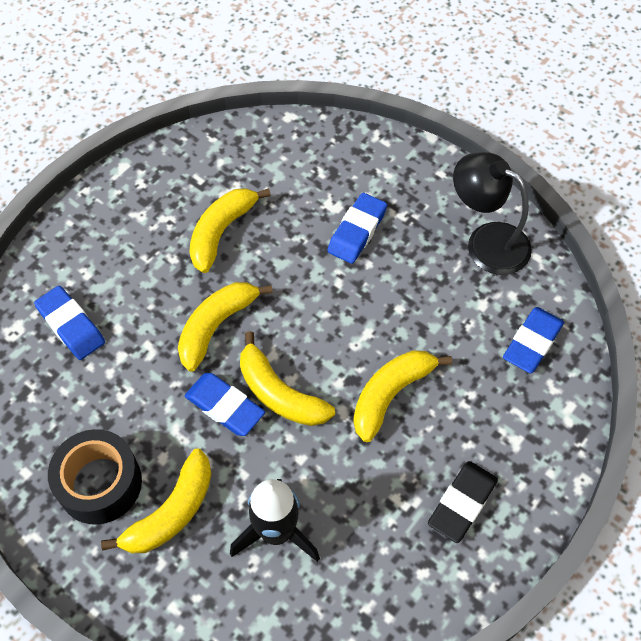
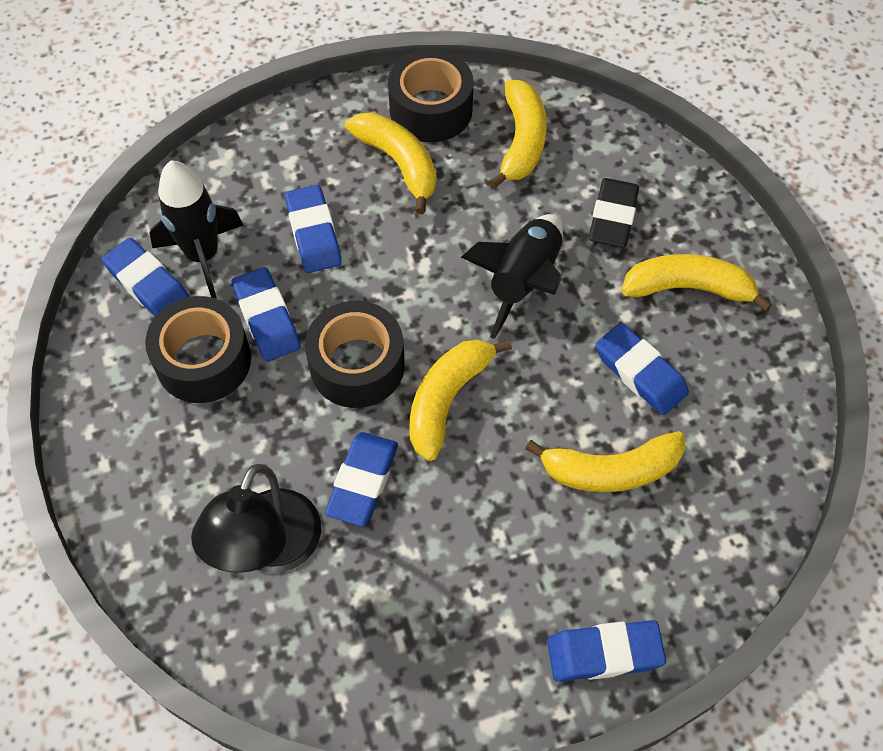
black rocket: 1 -> 2
black tape: 1 -> 3
blue eraser: 4 -> 6

